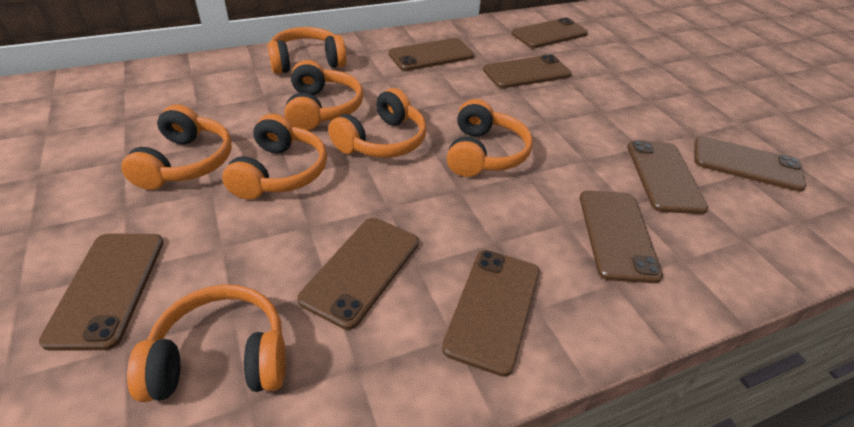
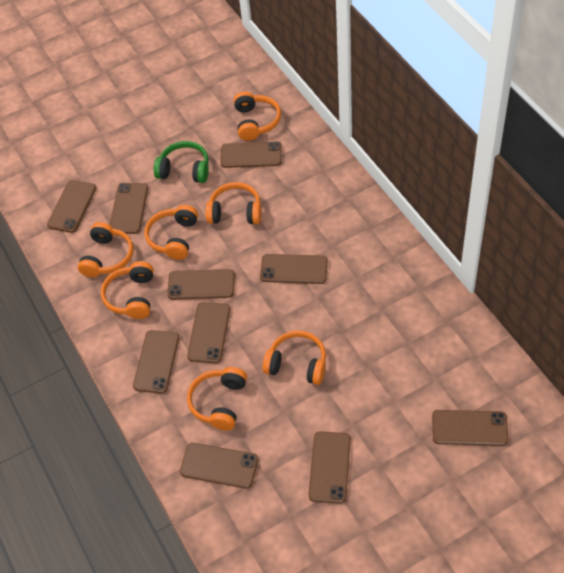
brown phone: 9 -> 10
green headphones: 0 -> 1

